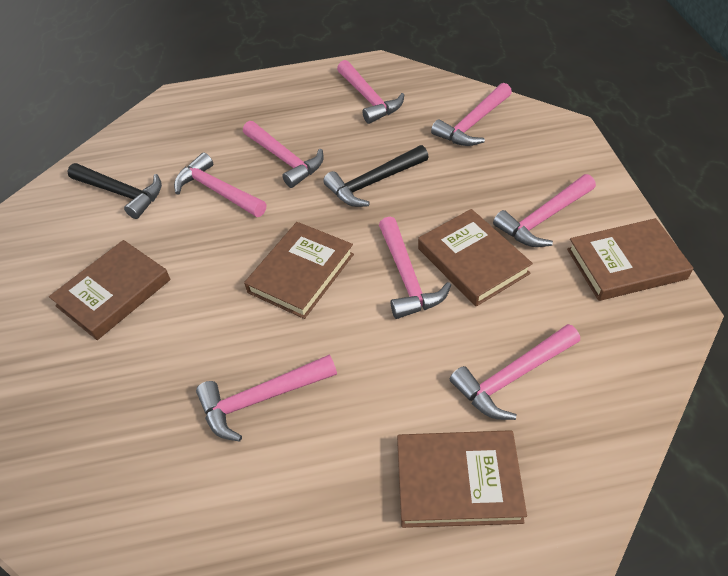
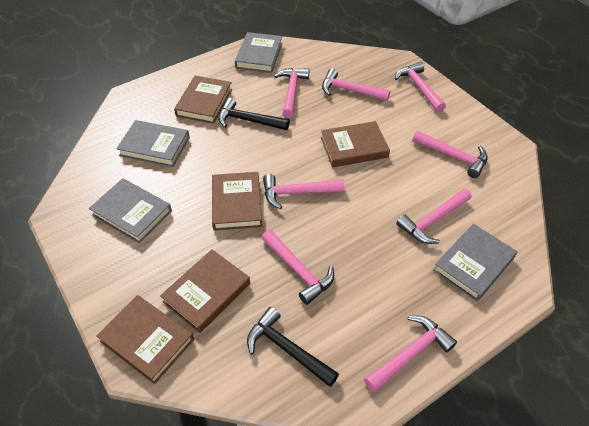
grey book: 0 -> 4

